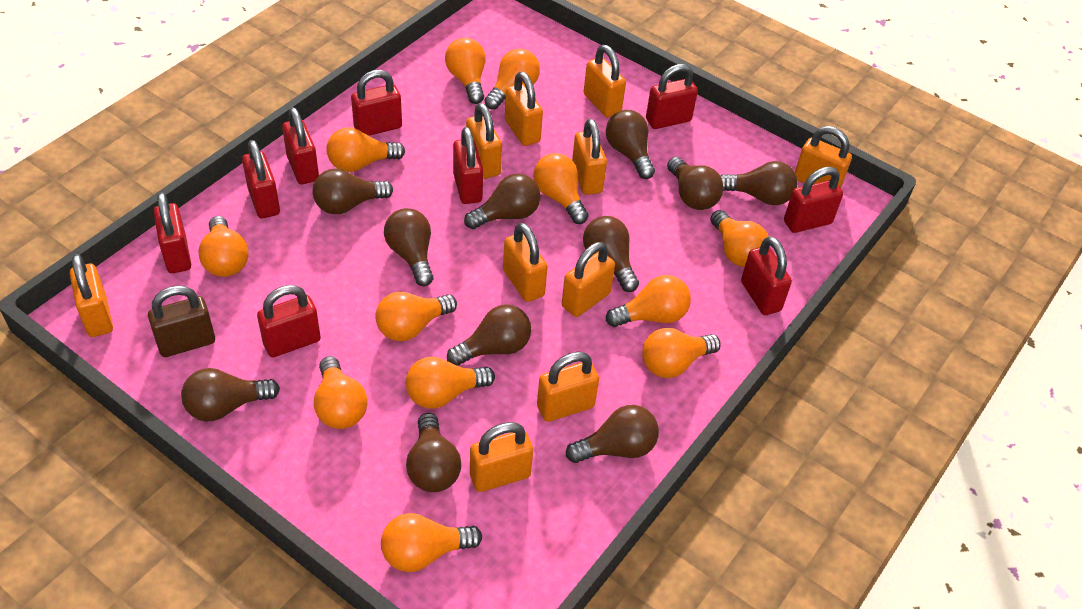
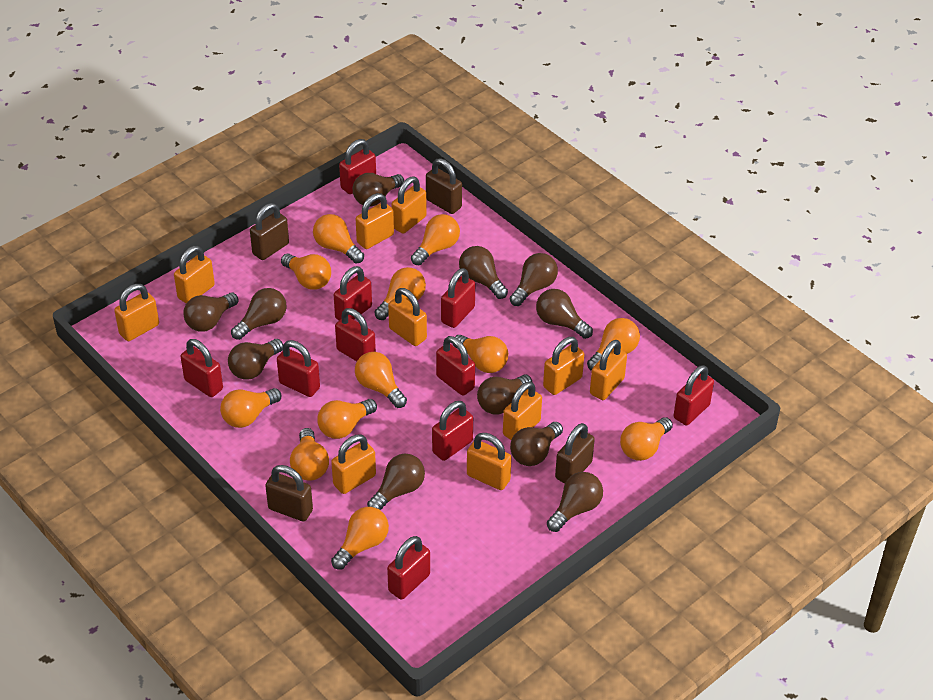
brown padlock: 1 -> 4
red padlock: 9 -> 10

